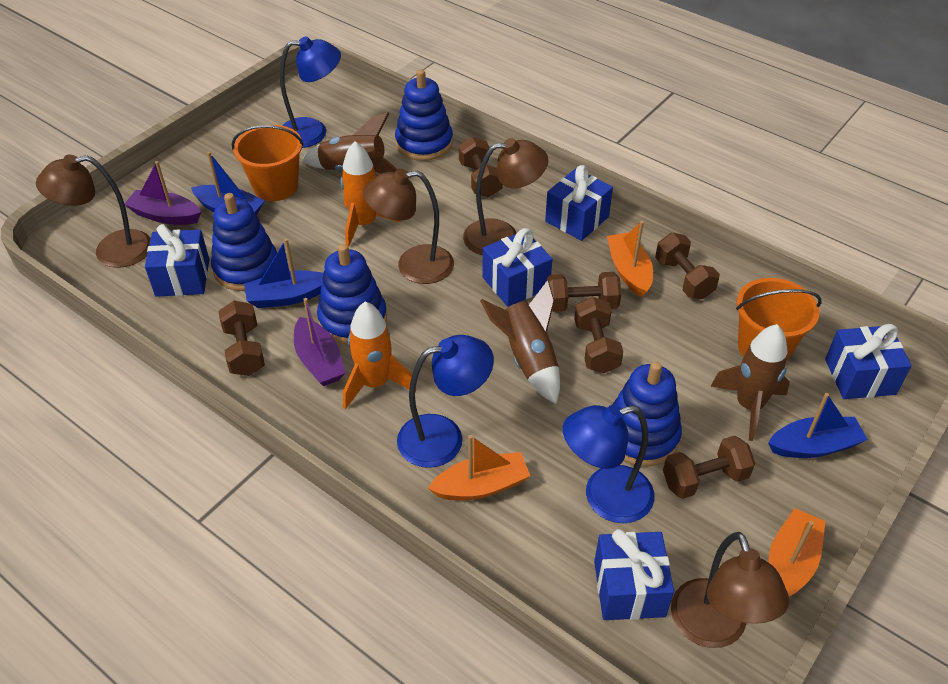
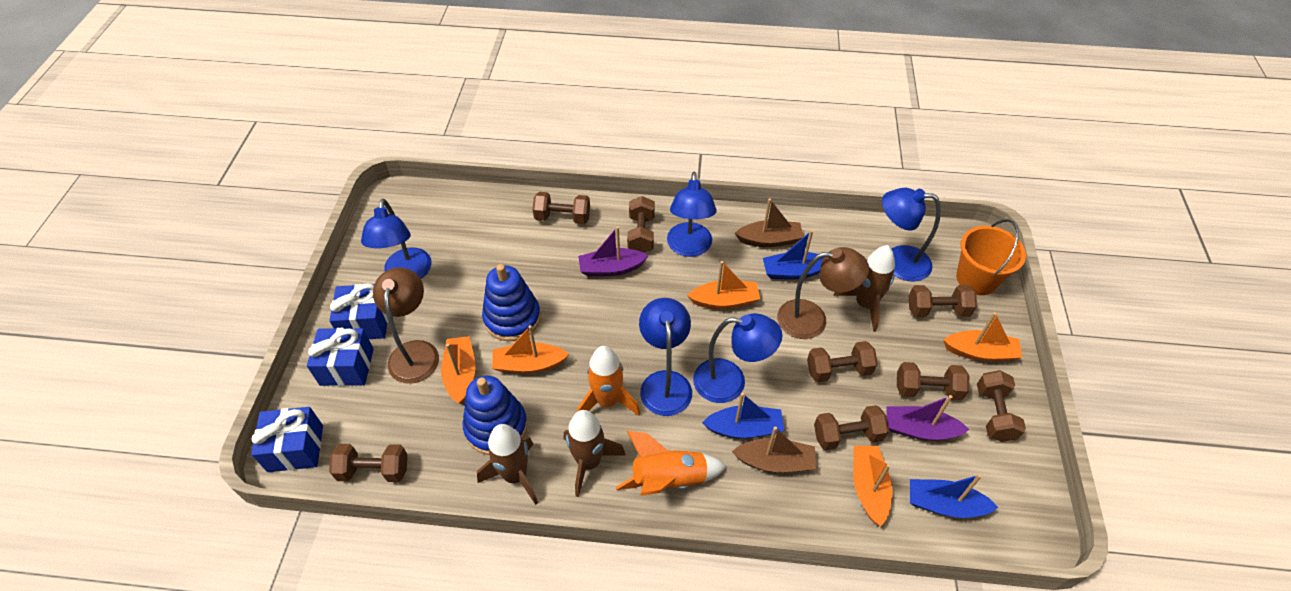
blue gift: 5 -> 3
blue lamp: 3 -> 5
blue stacking toy: 4 -> 2
brown boat: 0 -> 2
brown dumbbell: 6 -> 8
brown lamp: 4 -> 2
orange boat: 3 -> 5
orange bucket: 2 -> 1

